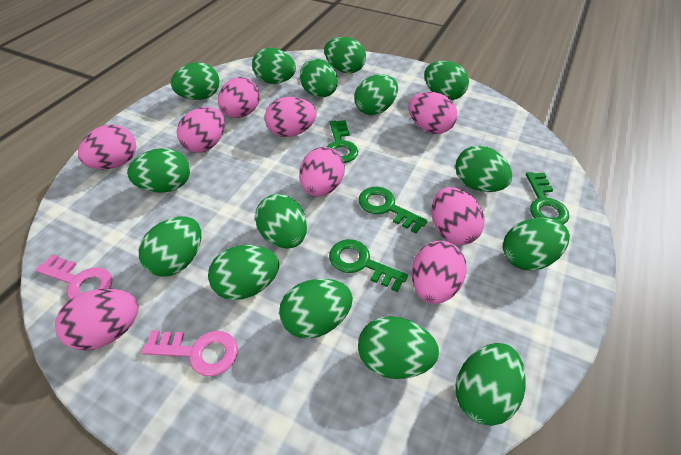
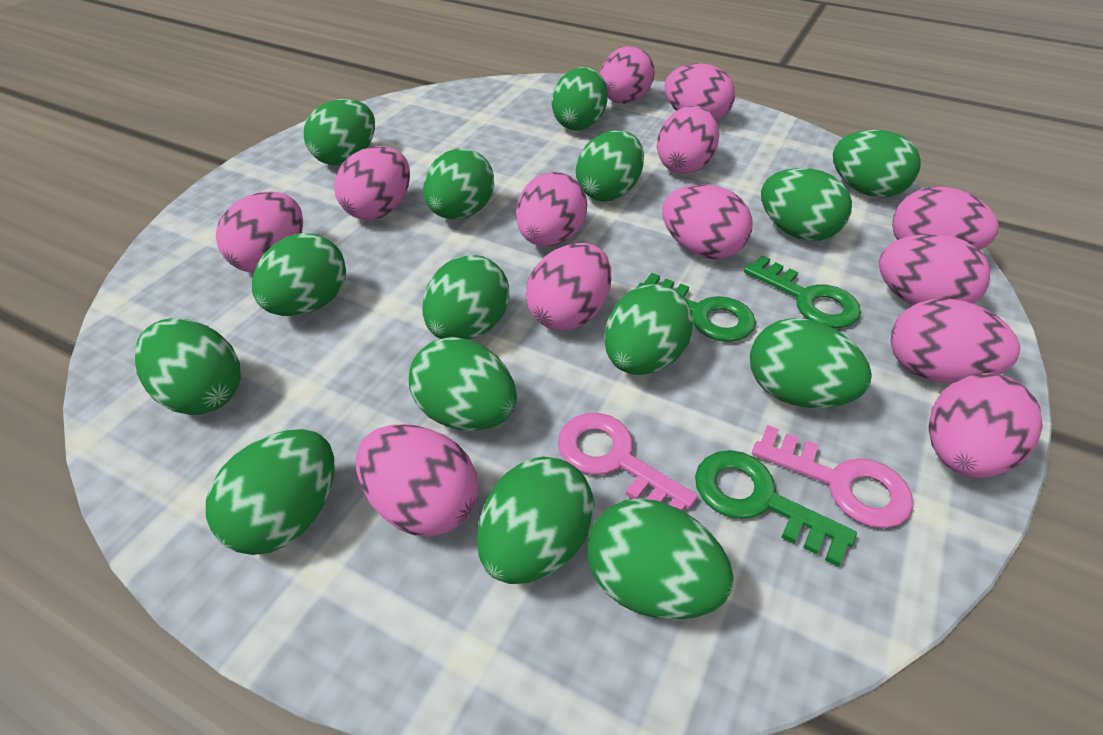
green key: 4 -> 3
pink egg: 9 -> 13

